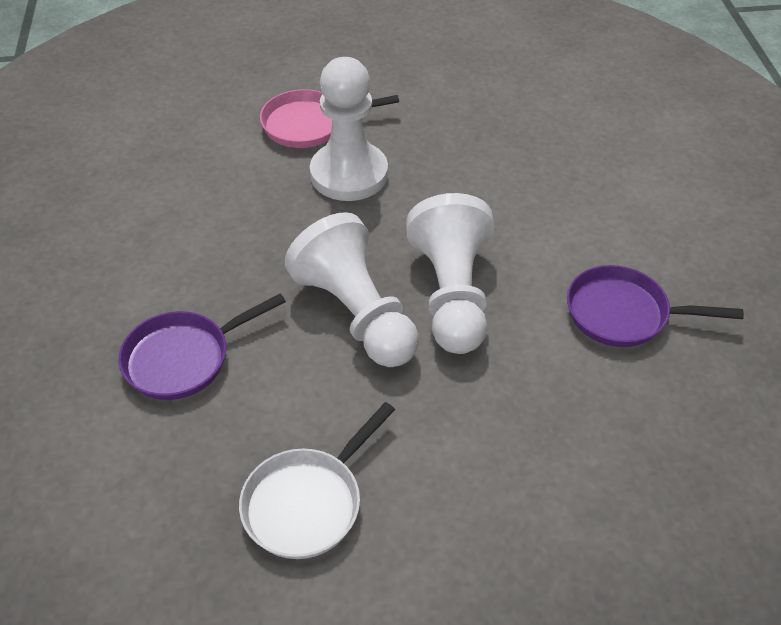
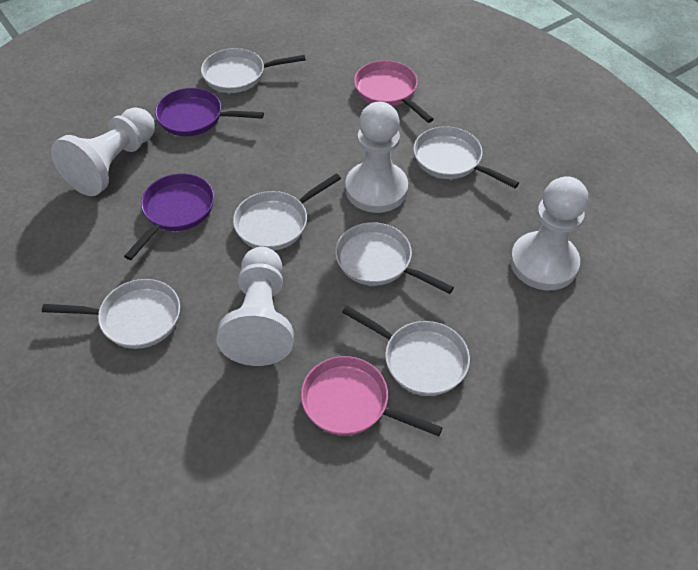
pink pan: 1 -> 2
white pan: 1 -> 6
white pawn: 3 -> 4

